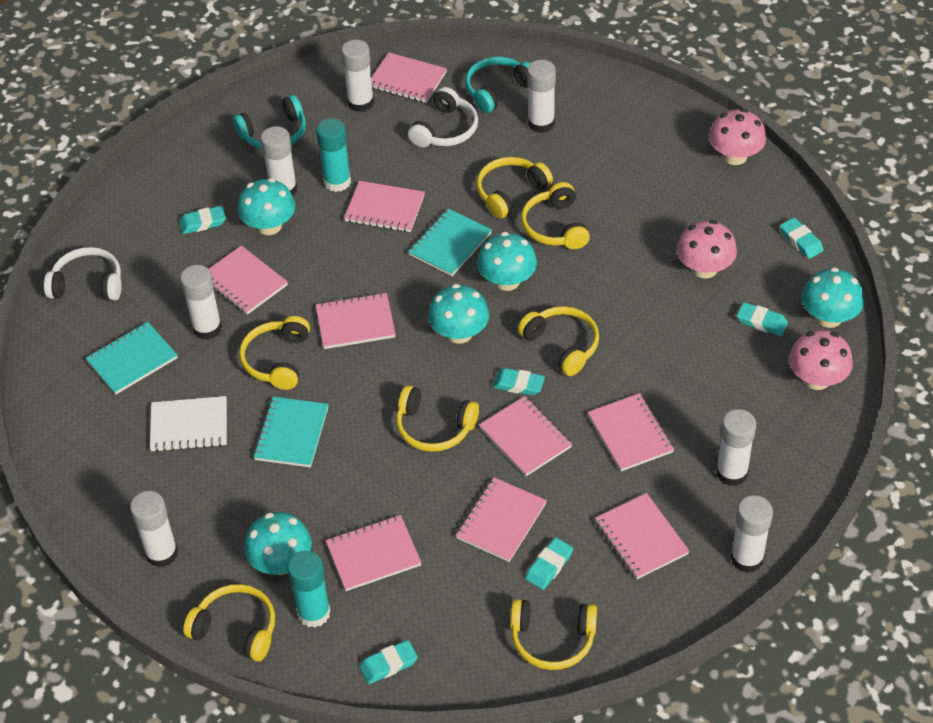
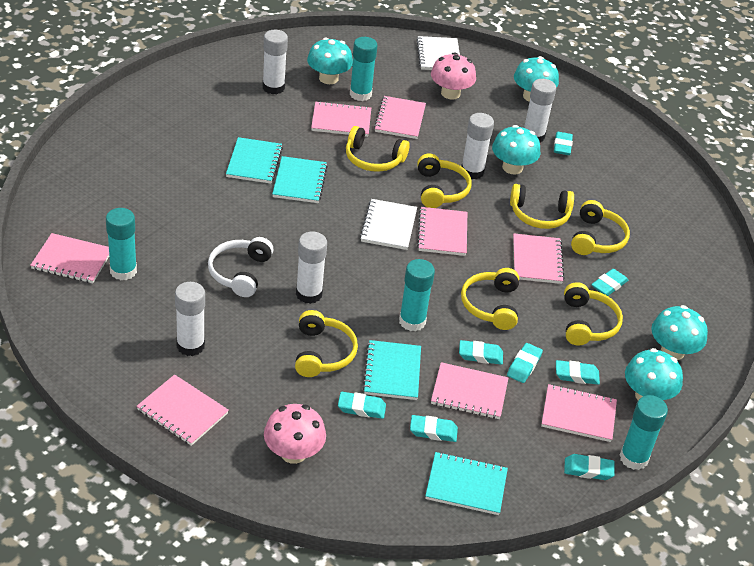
pink mushroom: 3 -> 2
pink notebook: 9 -> 8
turquoise eraser: 6 -> 8
turquoise glue stick: 2 -> 4
turquoise headphones: 2 -> 0
turquoise notebook: 3 -> 4
white glue stick: 7 -> 5
white headphones: 2 -> 1
white notebook: 1 -> 2

